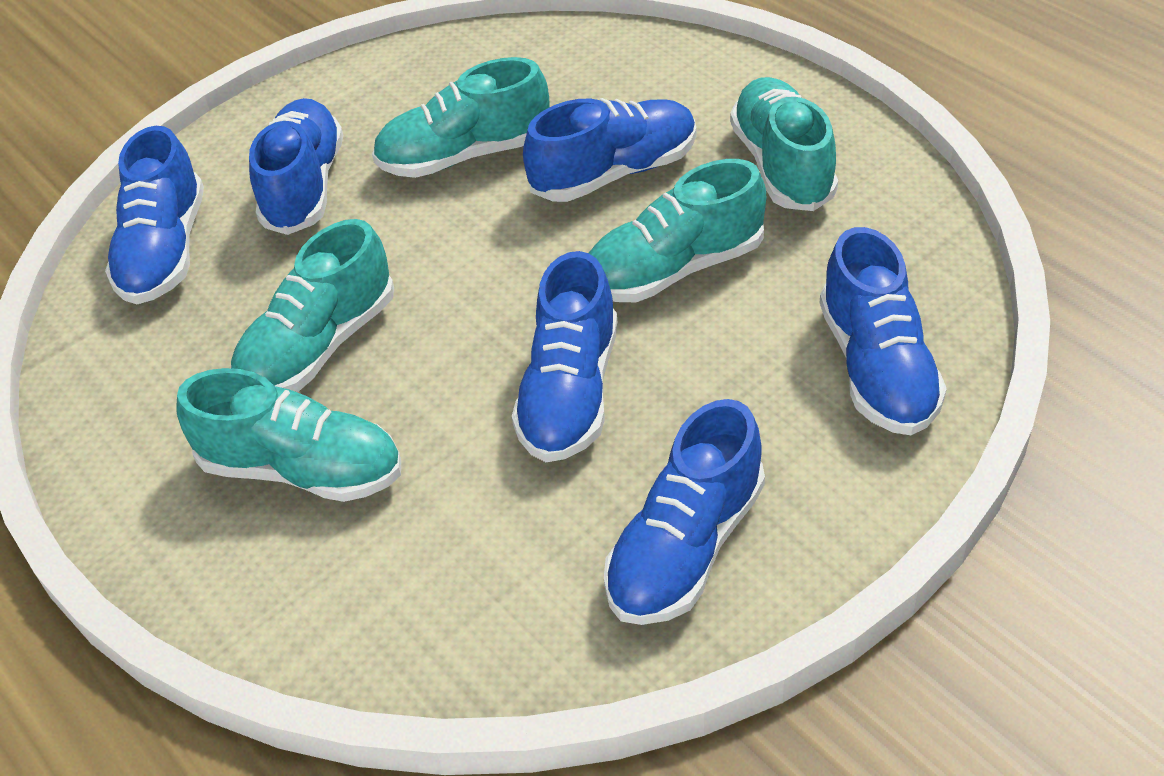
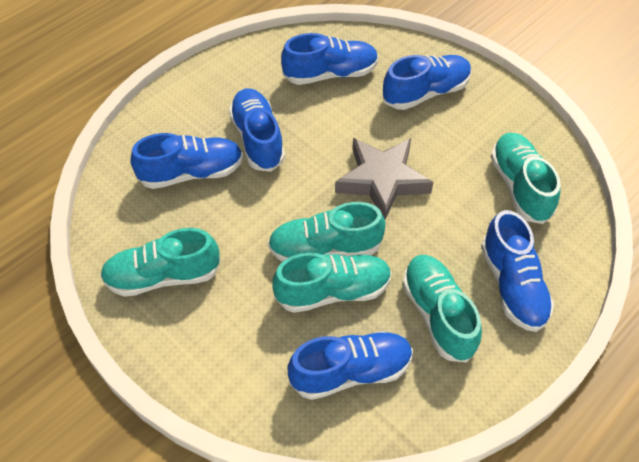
grey star: 0 -> 1

